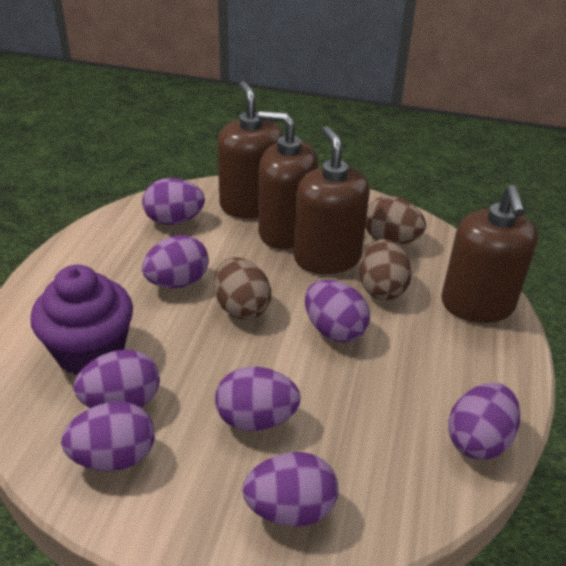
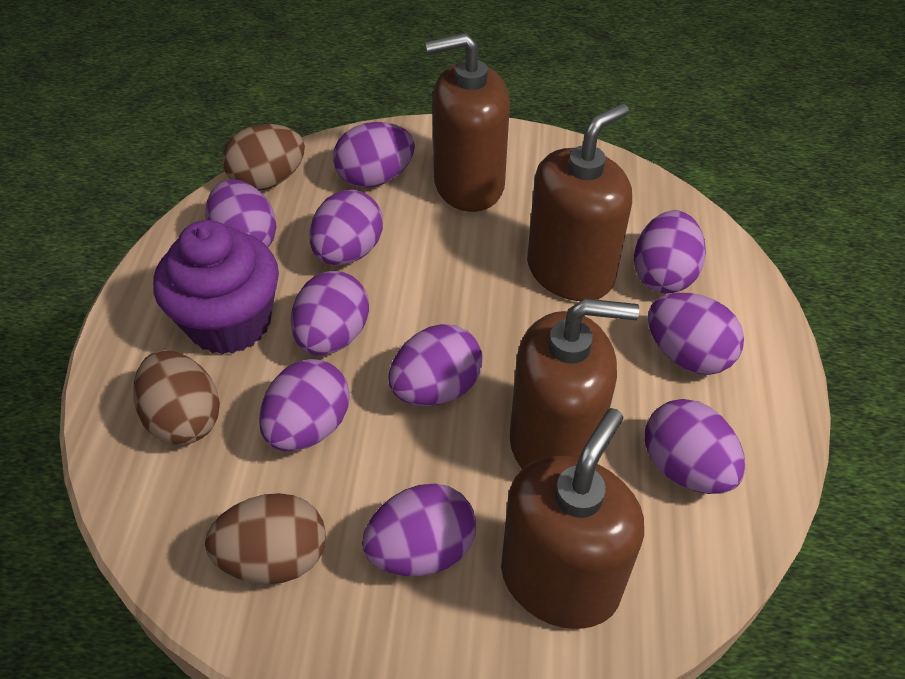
purple egg: 8 -> 10

